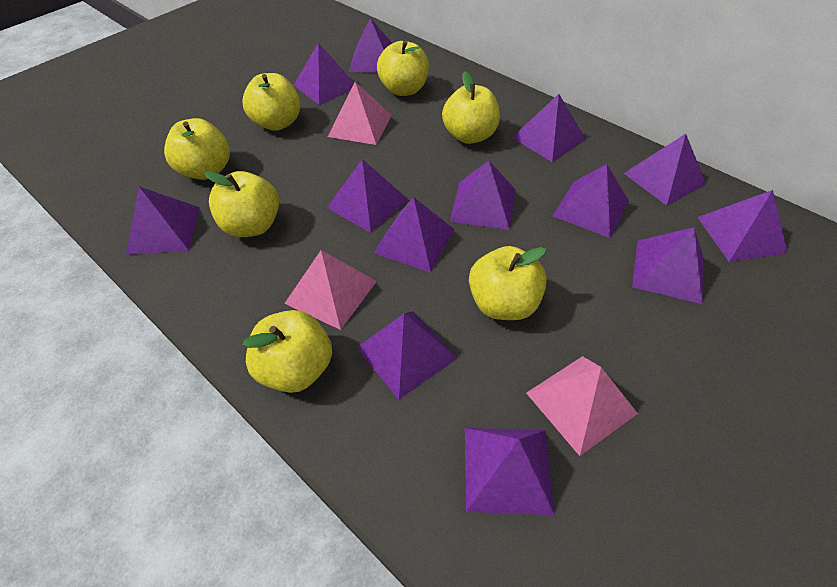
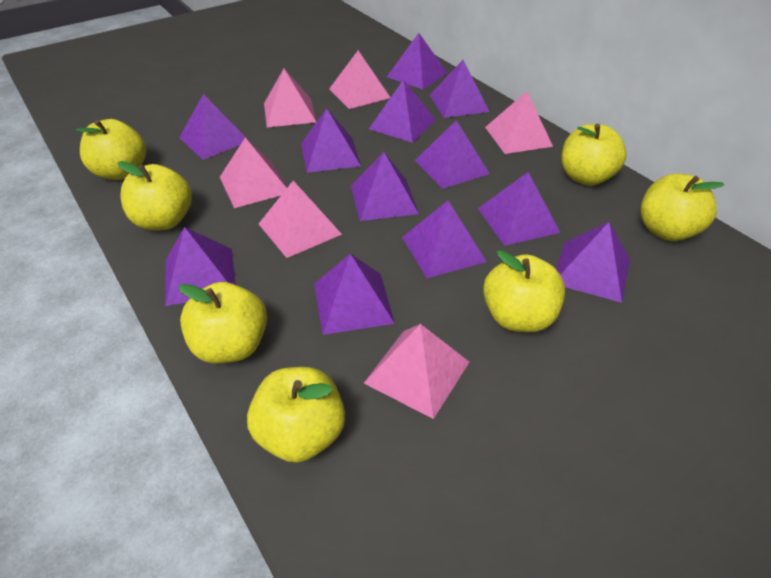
pink pyramid: 3 -> 6
purple pyramid: 13 -> 12

